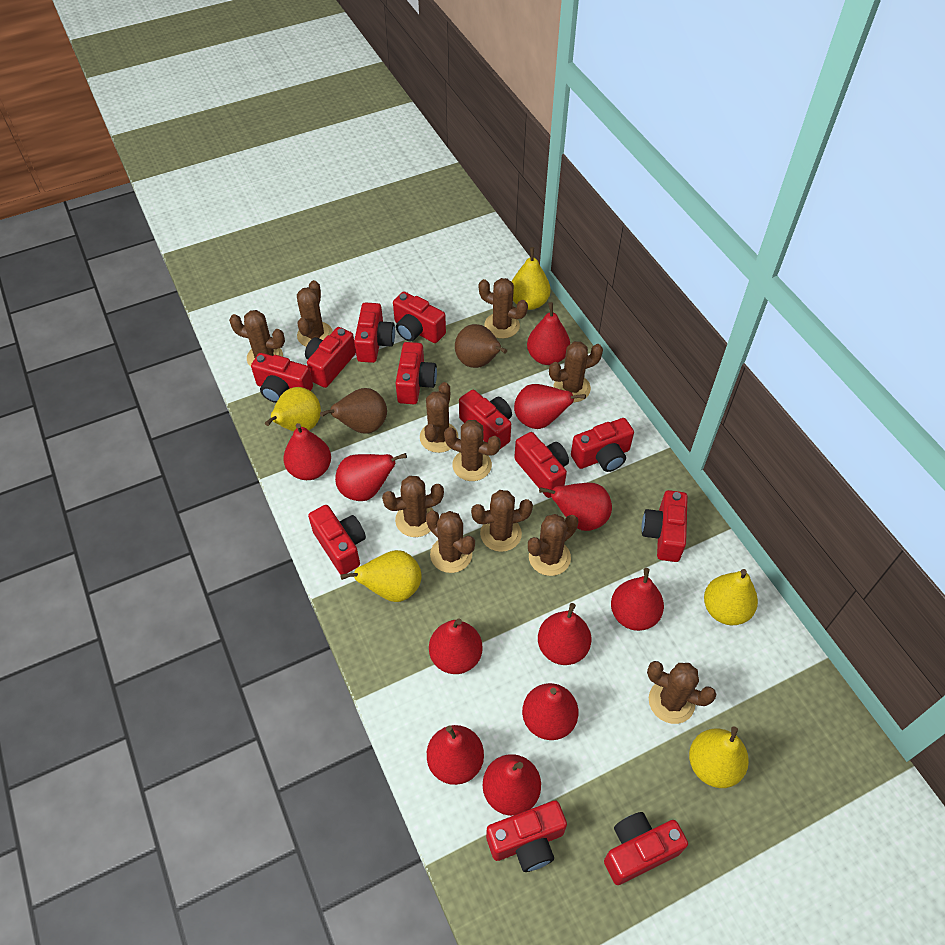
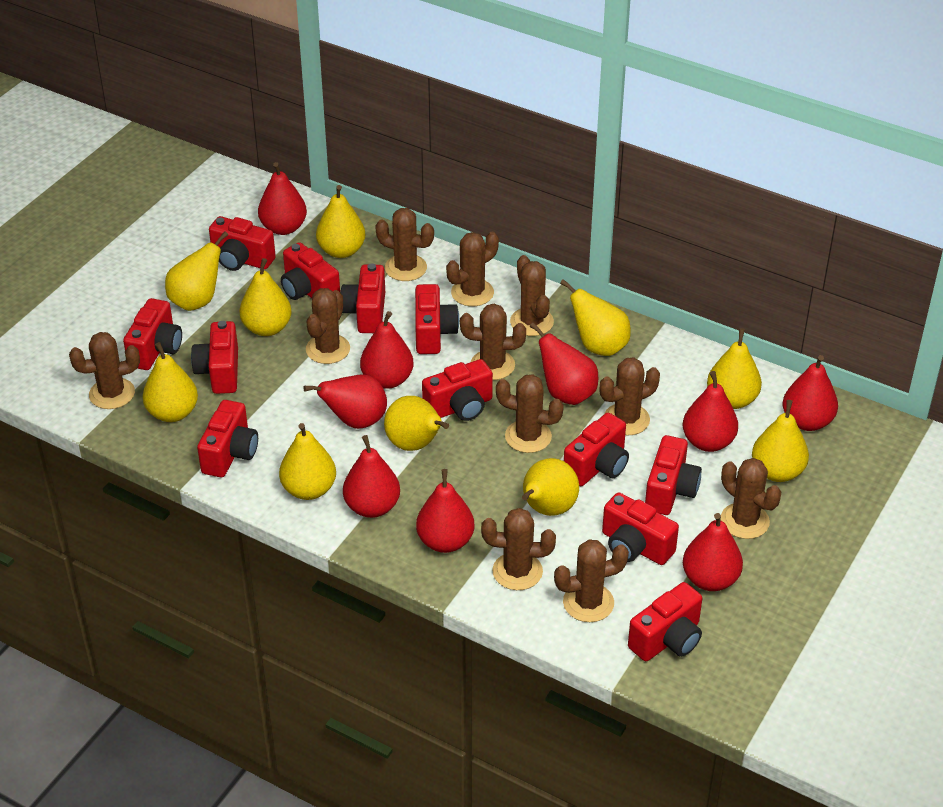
brown pear: 2 -> 0
red pear: 11 -> 9
yellow pear: 5 -> 10

